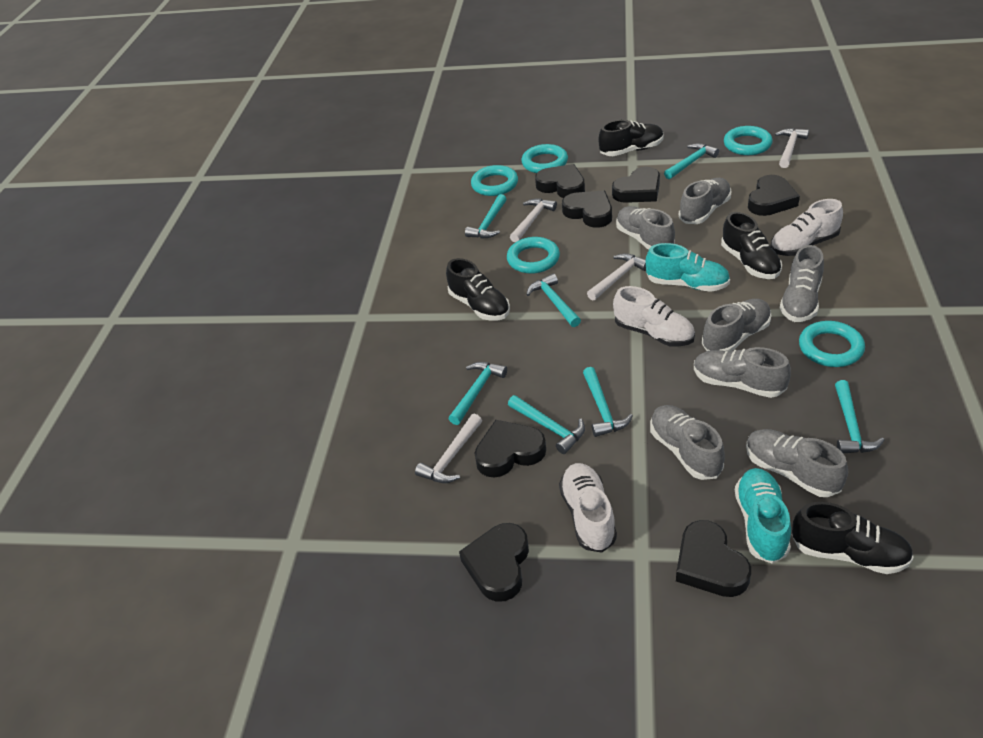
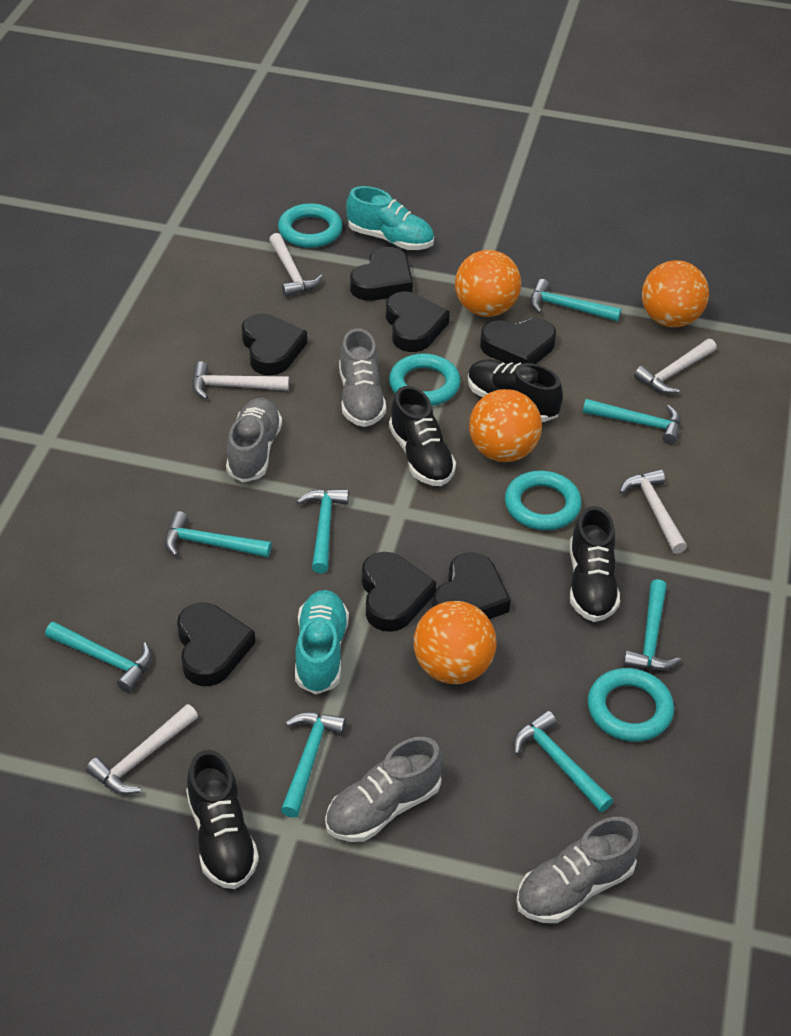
grey shoe: 7 -> 4
orange ball: 0 -> 4
turquoise hammer: 7 -> 8
turquoise ring: 5 -> 4
white hammer: 4 -> 5
white shoe: 3 -> 0

